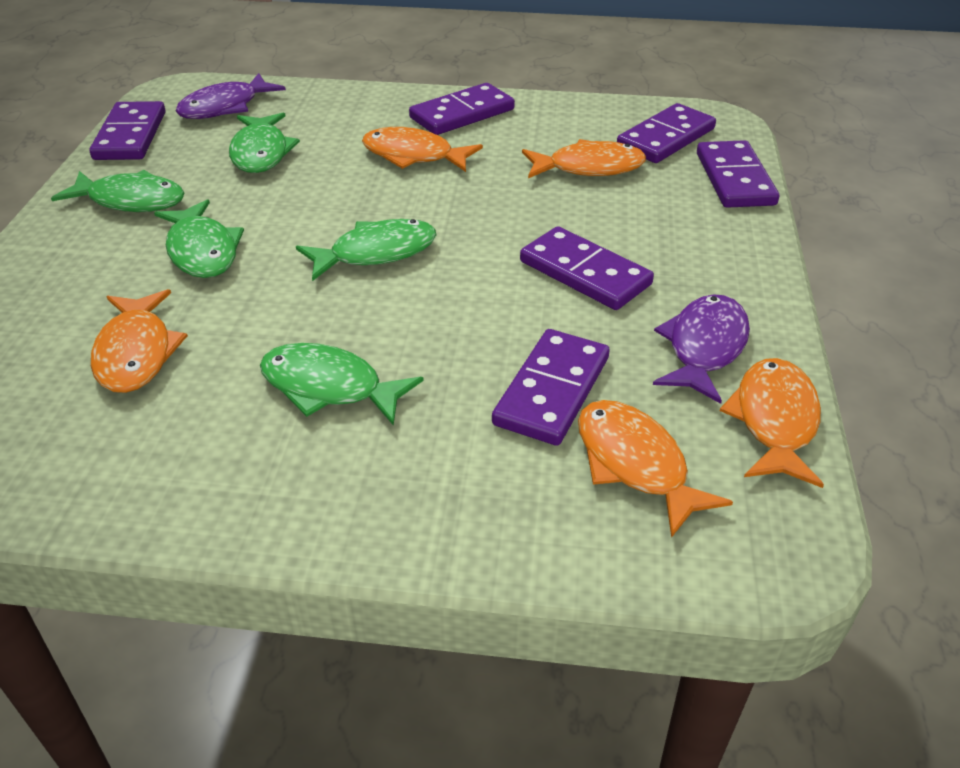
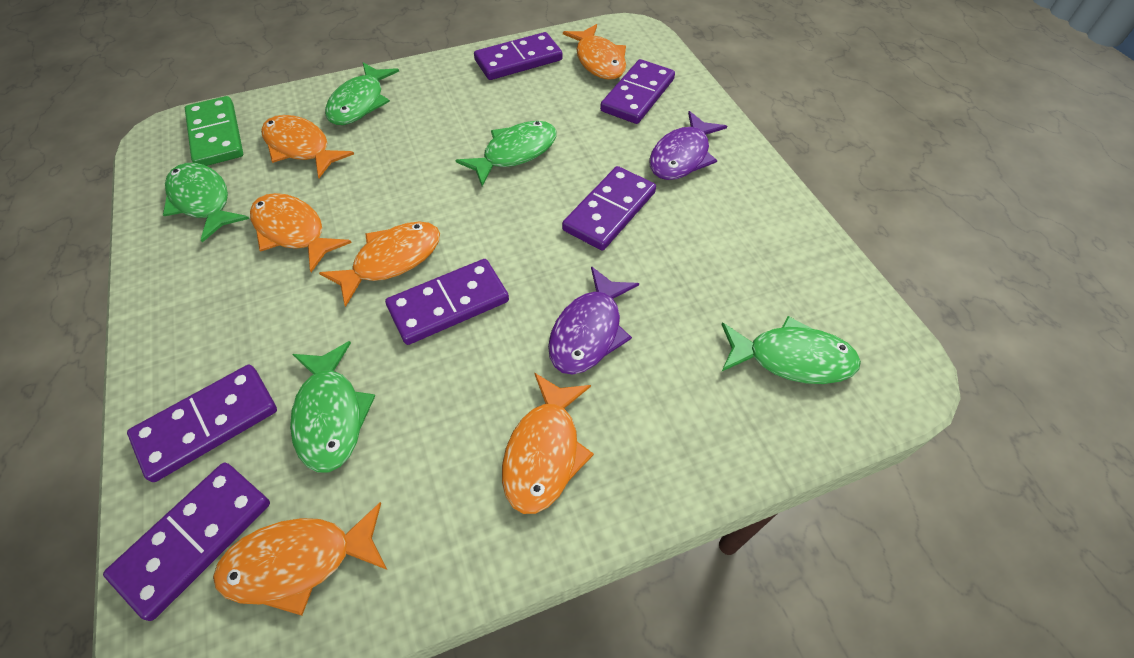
green domino: 0 -> 1
orange fish: 5 -> 6

